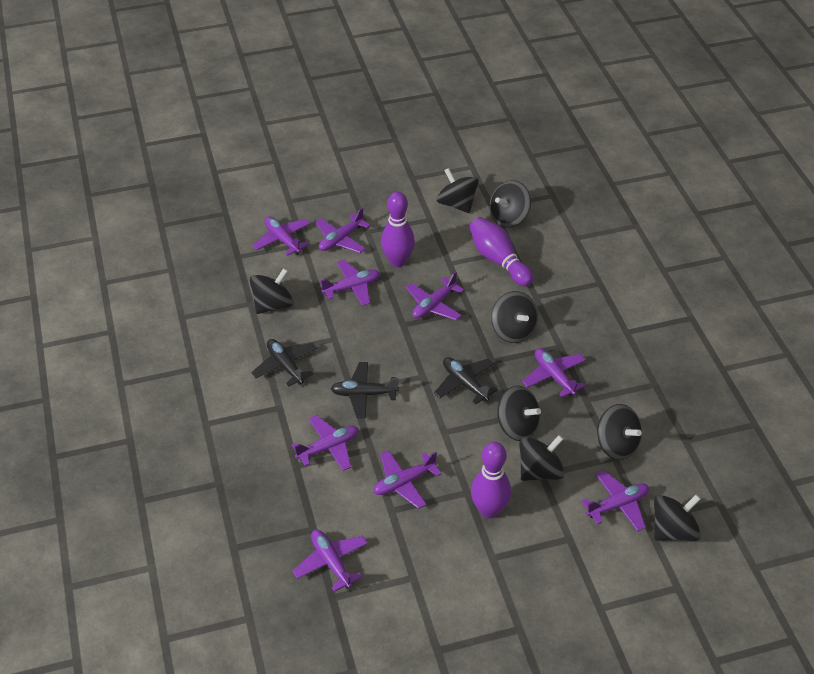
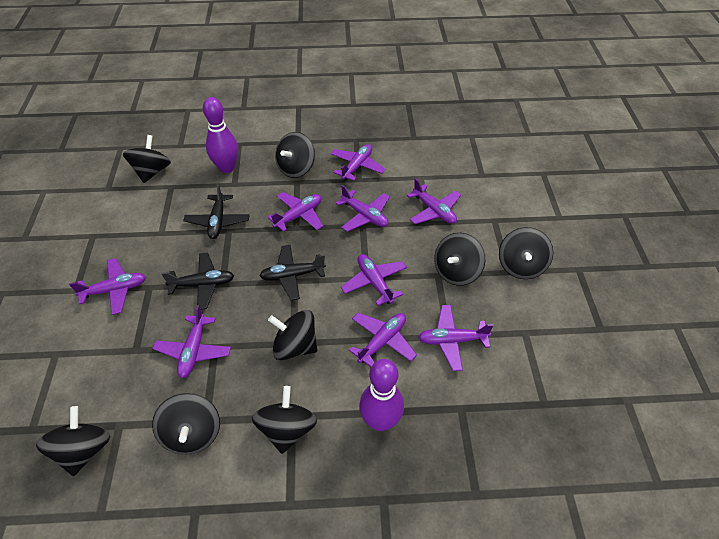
purple bowling pin: 3 -> 2

